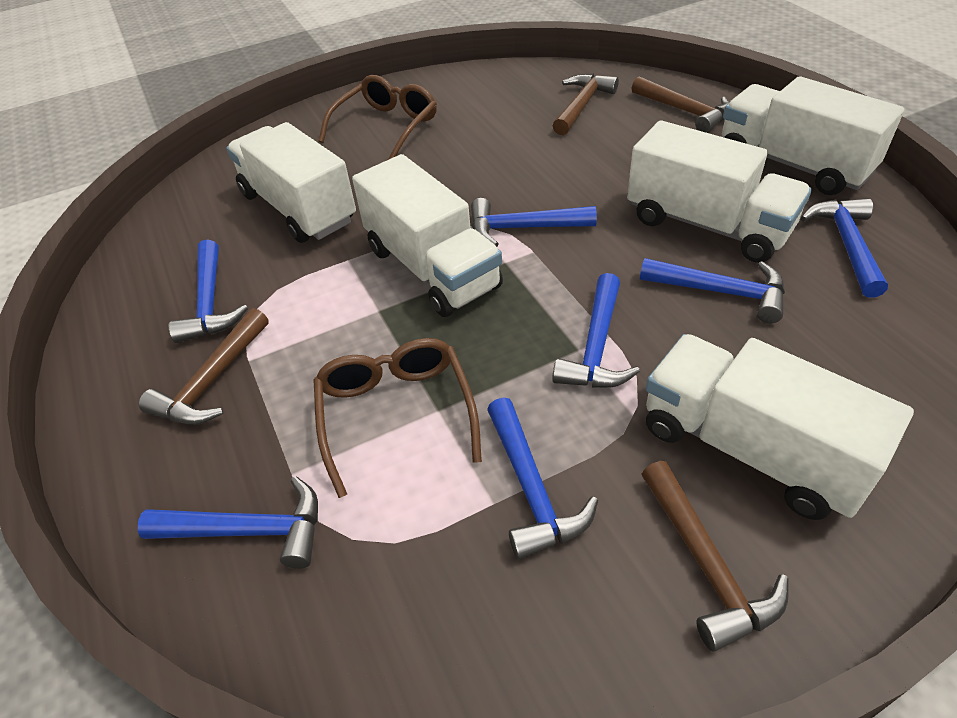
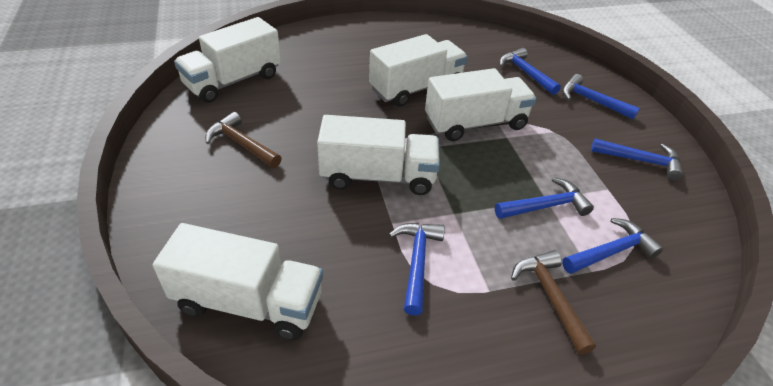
blue hammer: 7 -> 6
brown glasses: 2 -> 0
brown hammer: 4 -> 2

